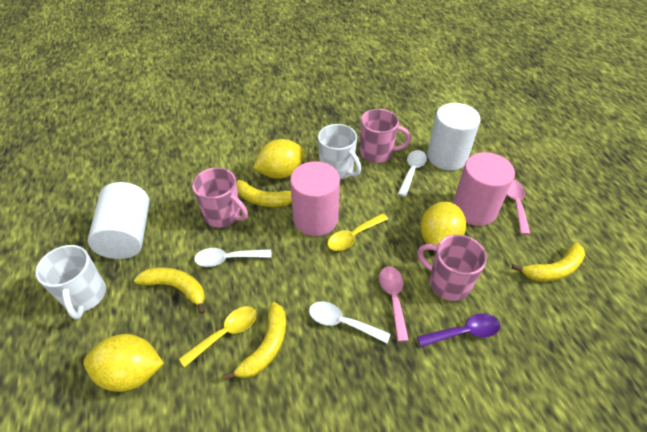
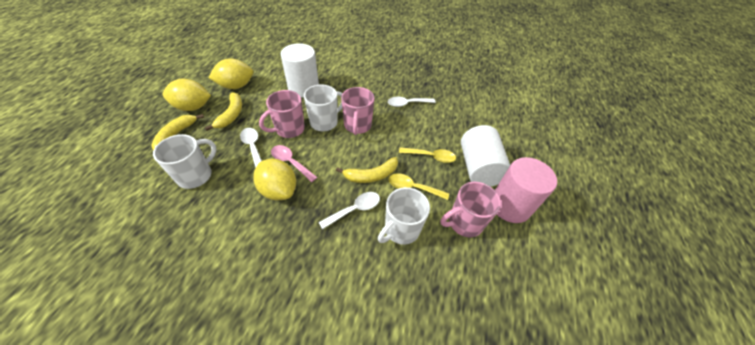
pink cylinder: 2 -> 1
pink spoon: 2 -> 1
purple spoon: 1 -> 0
white mug: 2 -> 3
yellow banana: 4 -> 3

